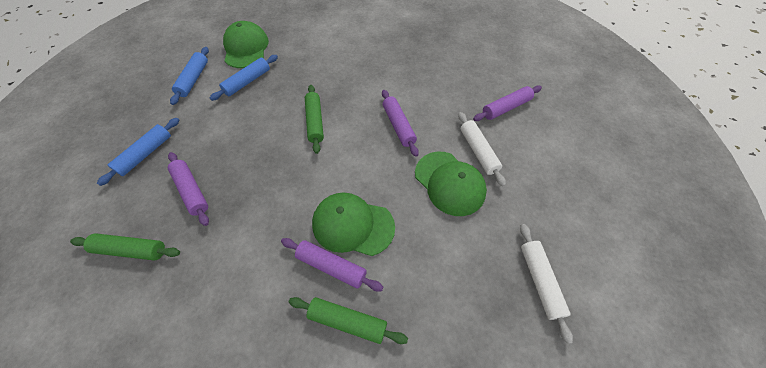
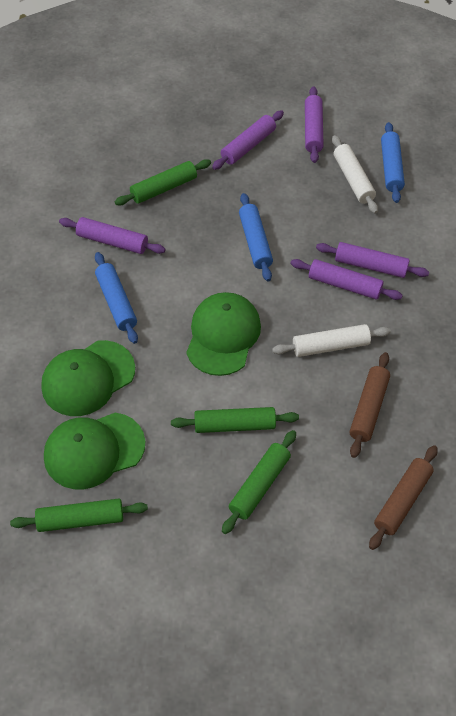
brown rolling pin: 0 -> 2
green rolling pin: 3 -> 4
purple rolling pin: 4 -> 5

